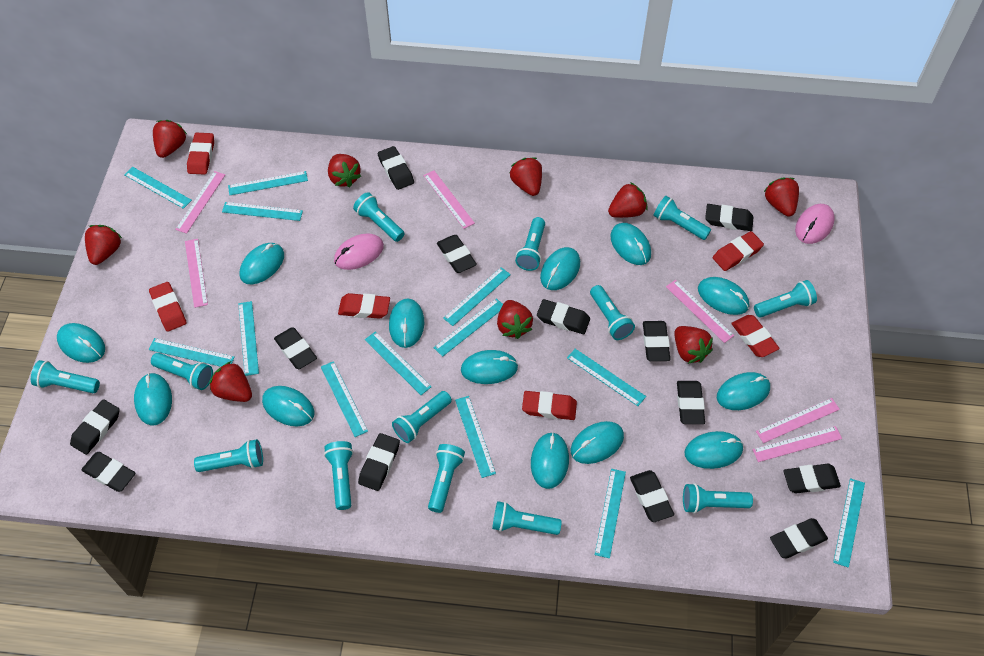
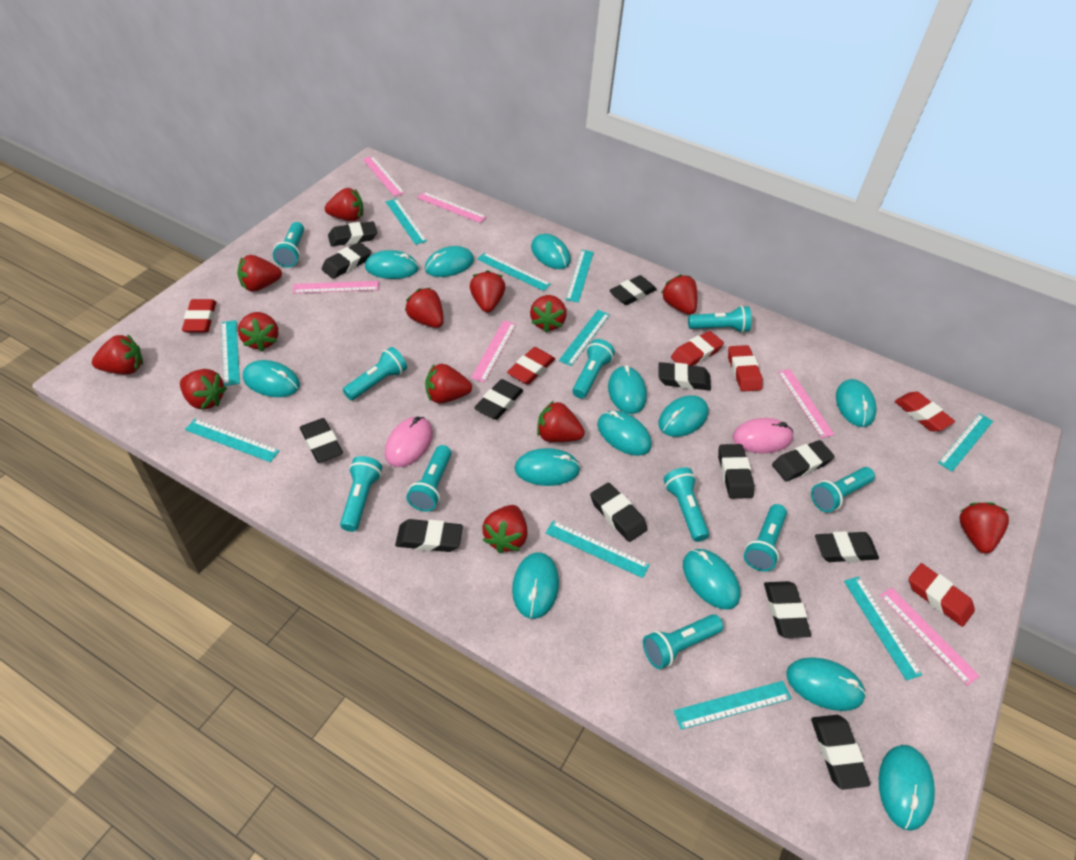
red strawberry: 9 -> 13
turquoise flashlight: 13 -> 10
turquoise ruler: 13 -> 10

